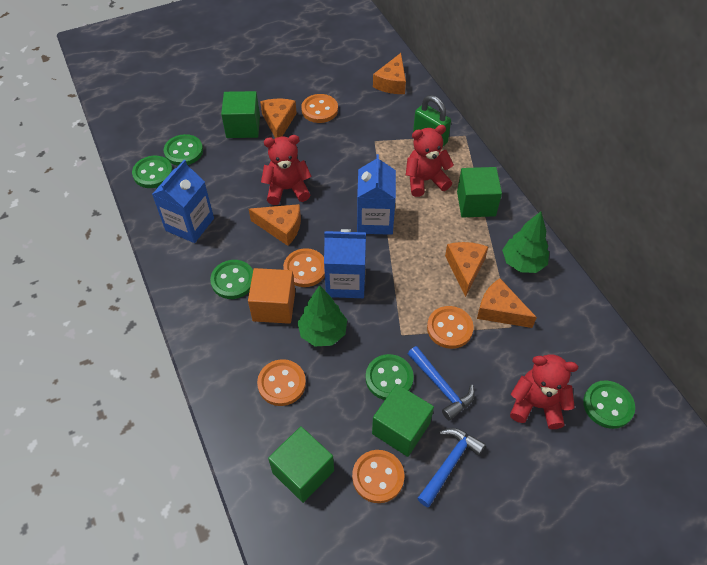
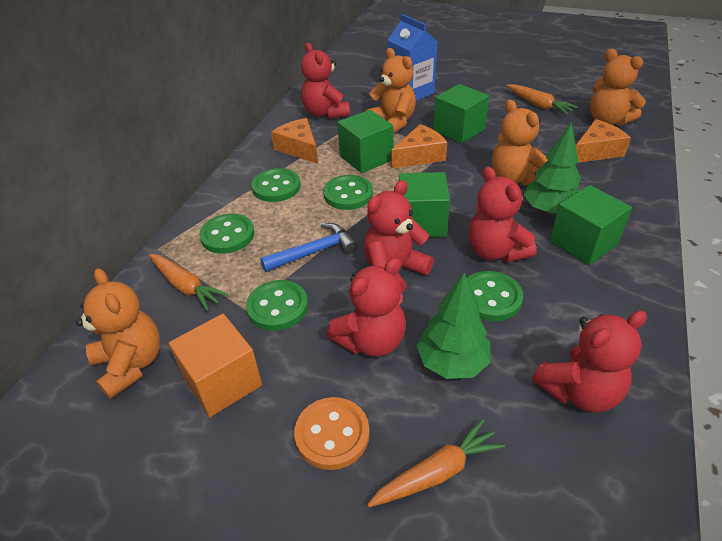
blue carton: 3 -> 1
blue hammer: 2 -> 1
green padlock: 1 -> 0
orange button: 5 -> 1
orange carrot: 0 -> 3
orange cheese: 5 -> 3
orange teddy bear: 0 -> 4
red teddy bear: 3 -> 5

